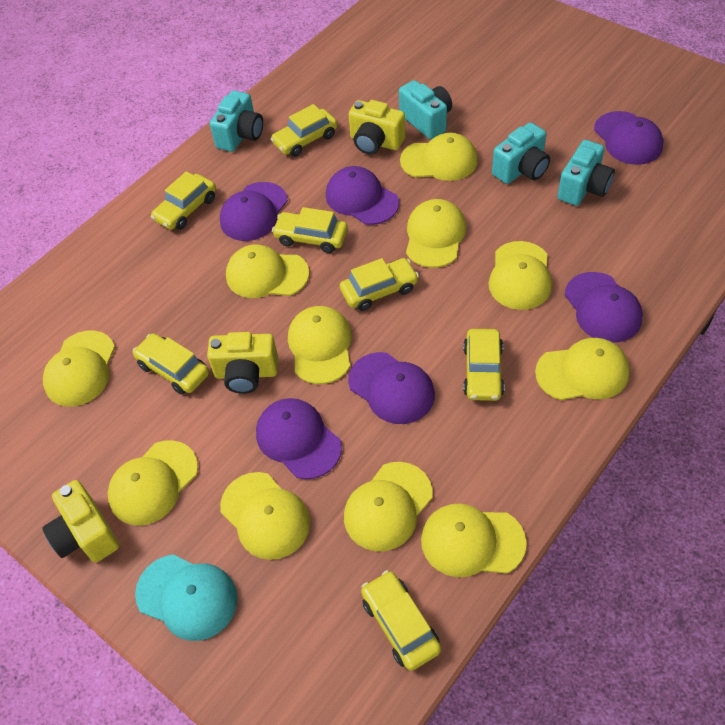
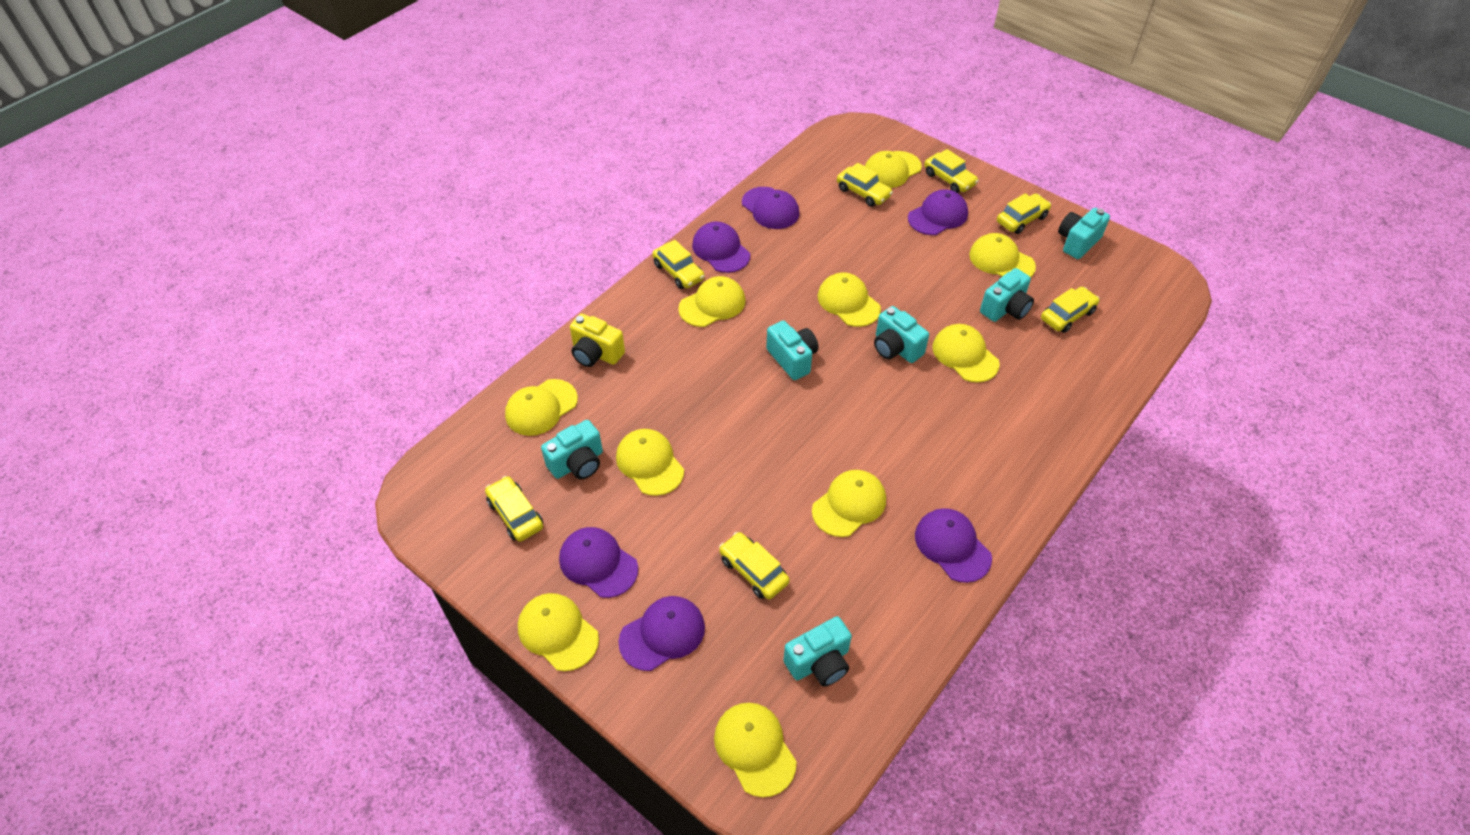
turquoise camera: 4 -> 6
turquoise cap: 1 -> 0
yellow camera: 3 -> 1
yellow cap: 11 -> 10

